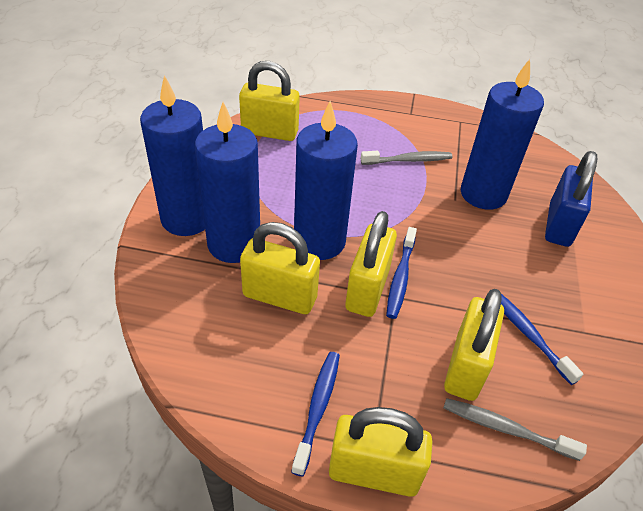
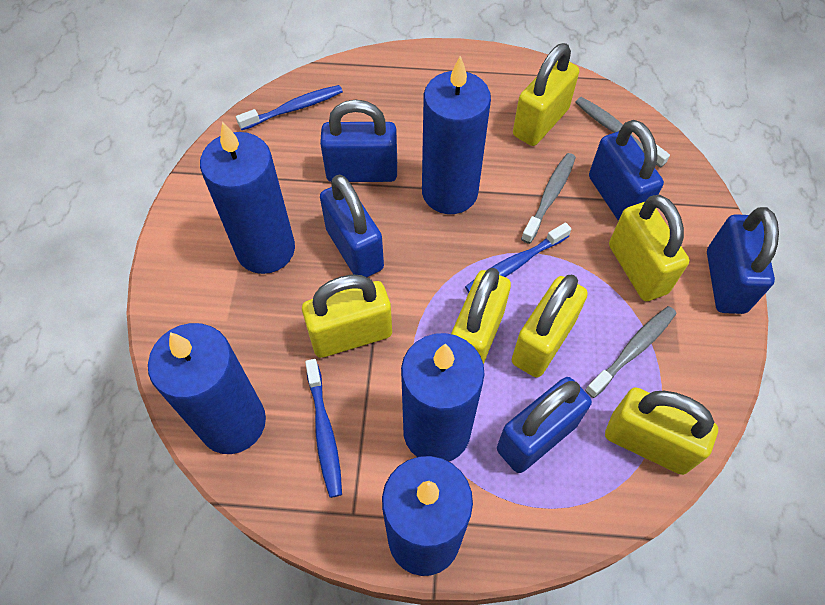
blue candle: 4 -> 5
blue padlock: 1 -> 5
grey toothbrush: 2 -> 3
yellow padlock: 5 -> 6

